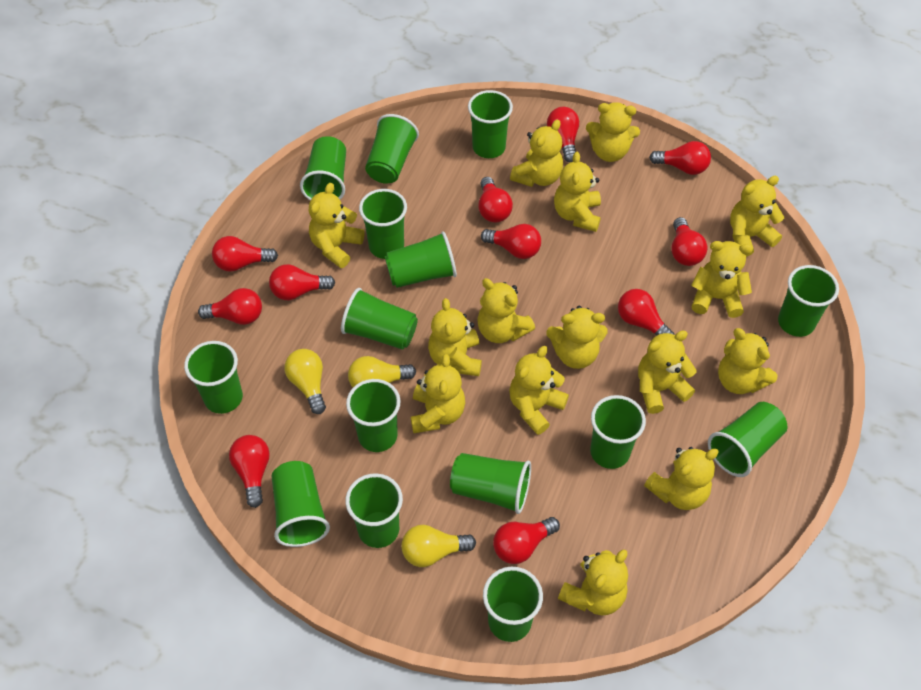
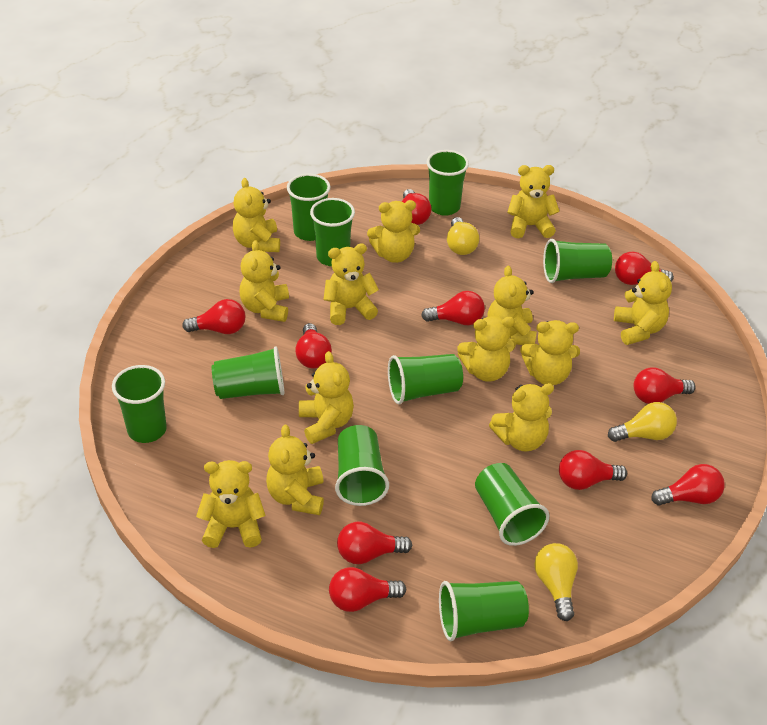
green cup: 15 -> 10
red light bulb: 11 -> 10
yellow teddy bear: 15 -> 13

